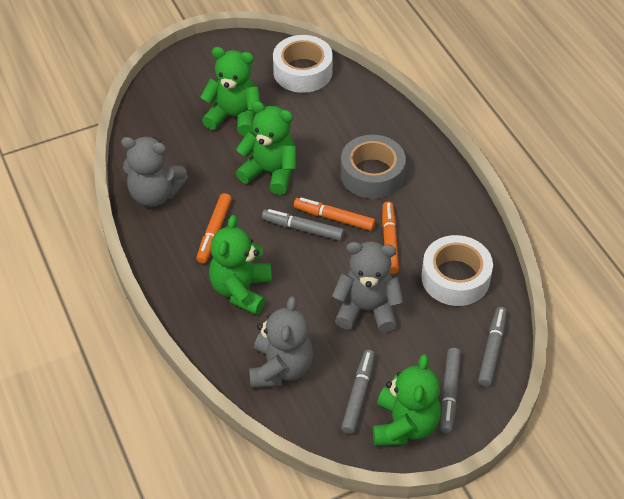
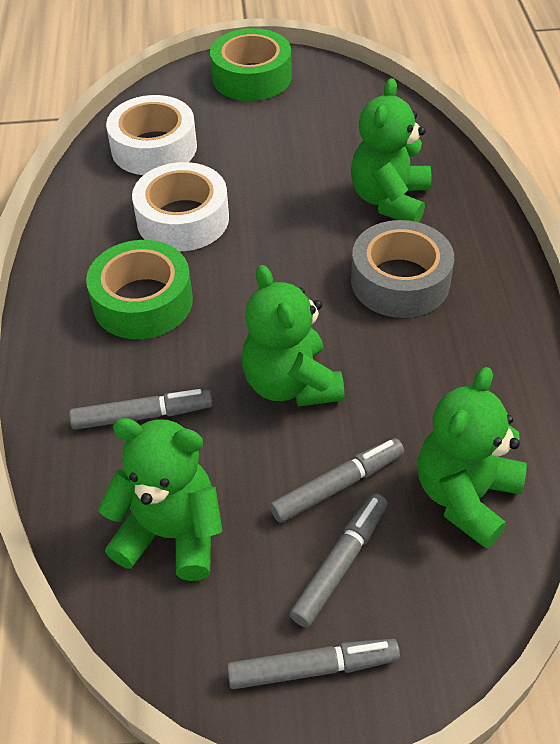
green tape: 0 -> 2
grey teddy bear: 3 -> 0
orange marker: 3 -> 0

